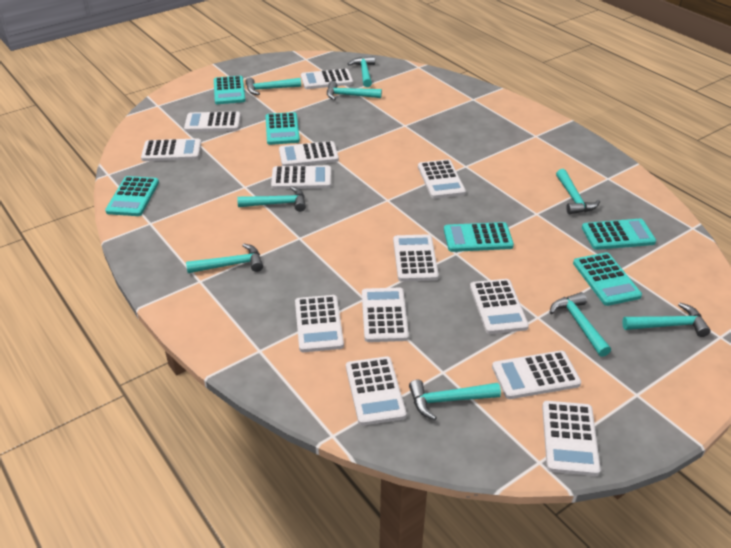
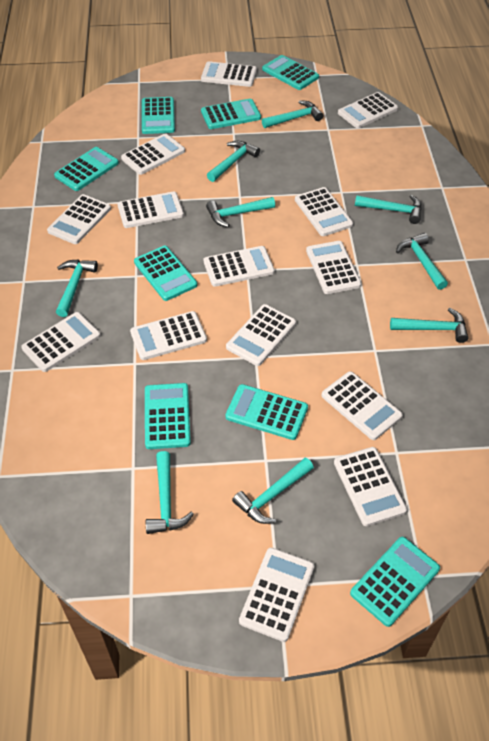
turquoise calculator: 6 -> 8
white calculator: 13 -> 14

